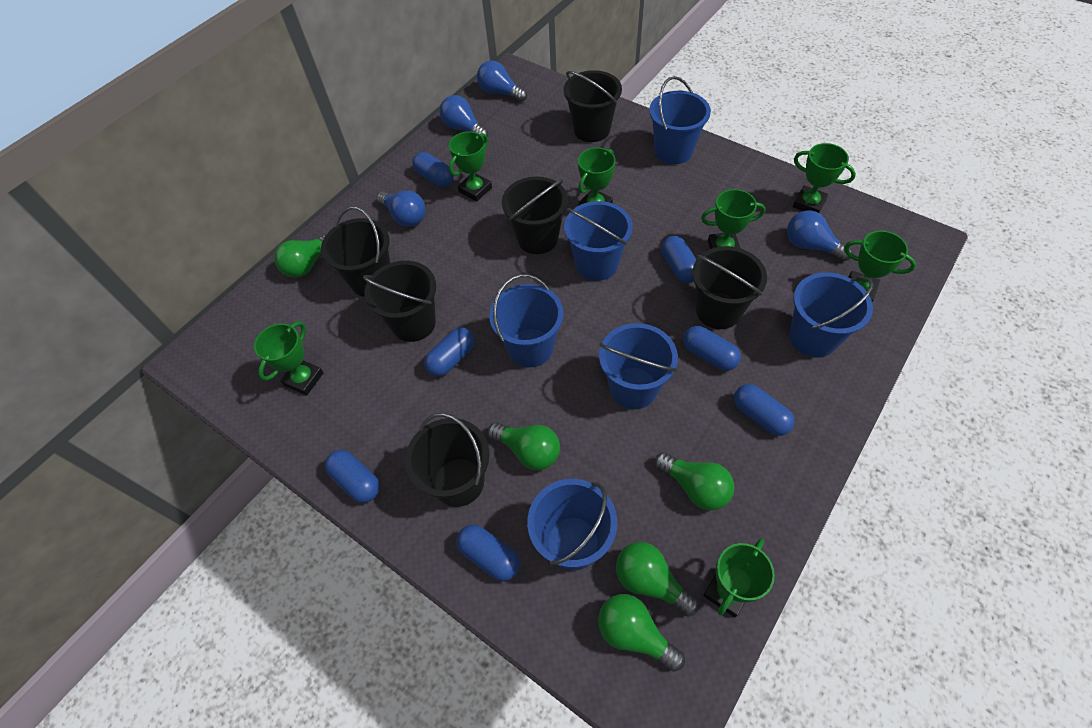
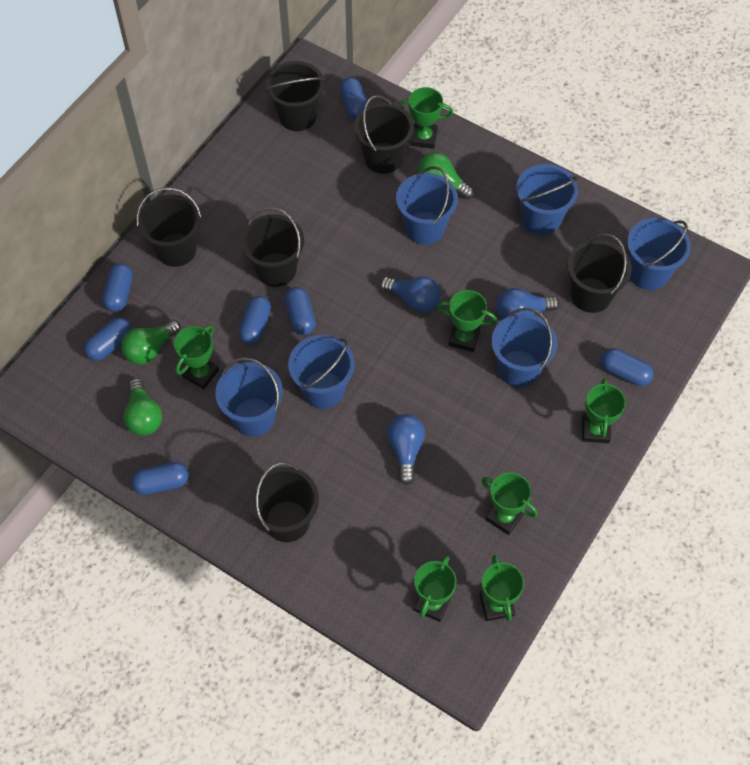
blue light bulb: 4 -> 3
green light bulb: 5 -> 3

